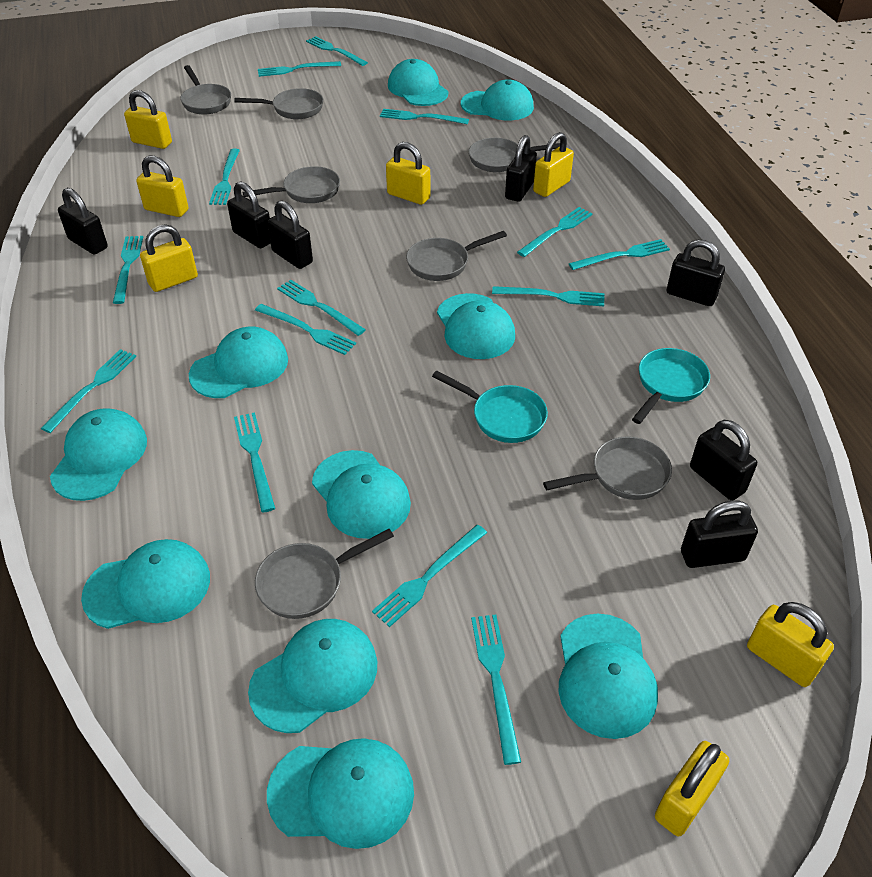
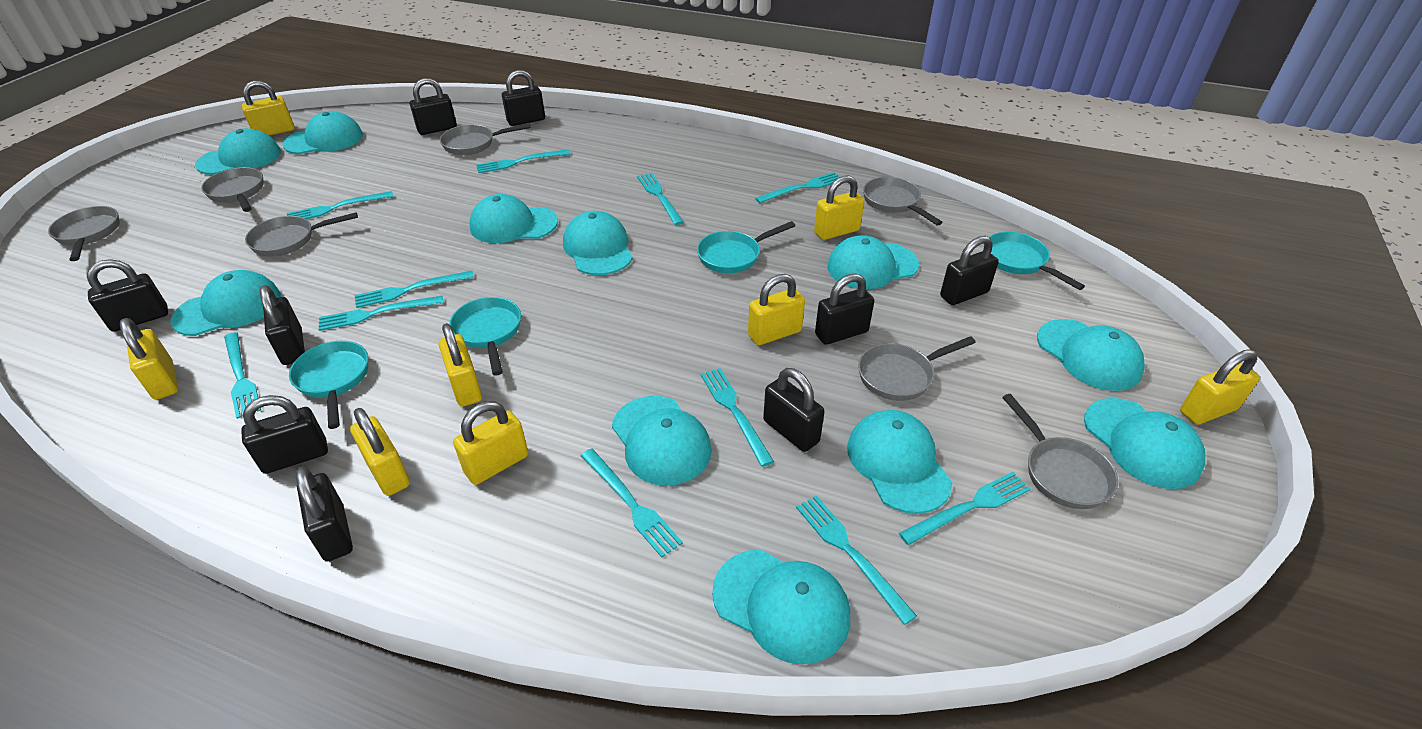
black padlock: 7 -> 9
turquoise cap: 10 -> 11
turquoise fork: 14 -> 11
turquoise pan: 2 -> 4
yellow padlock: 7 -> 8

